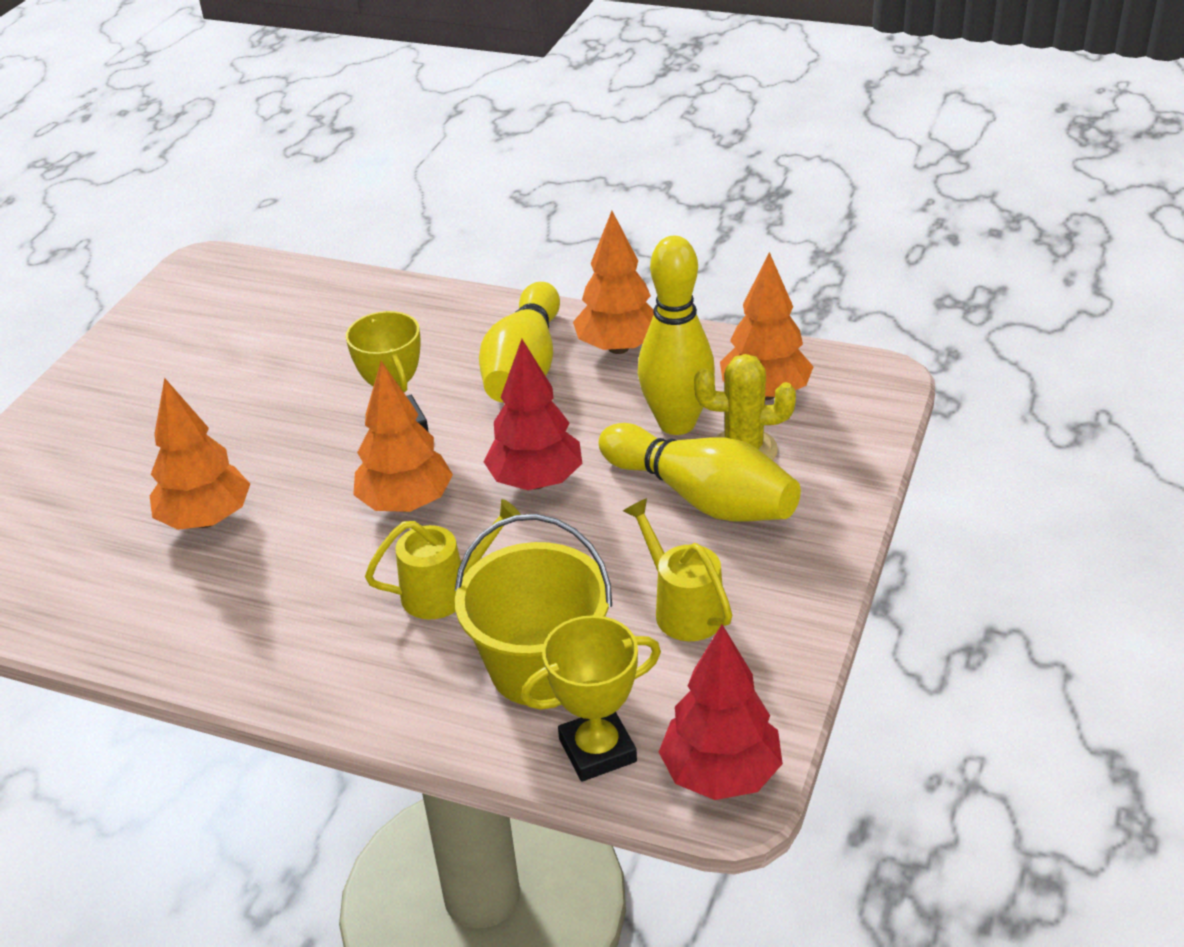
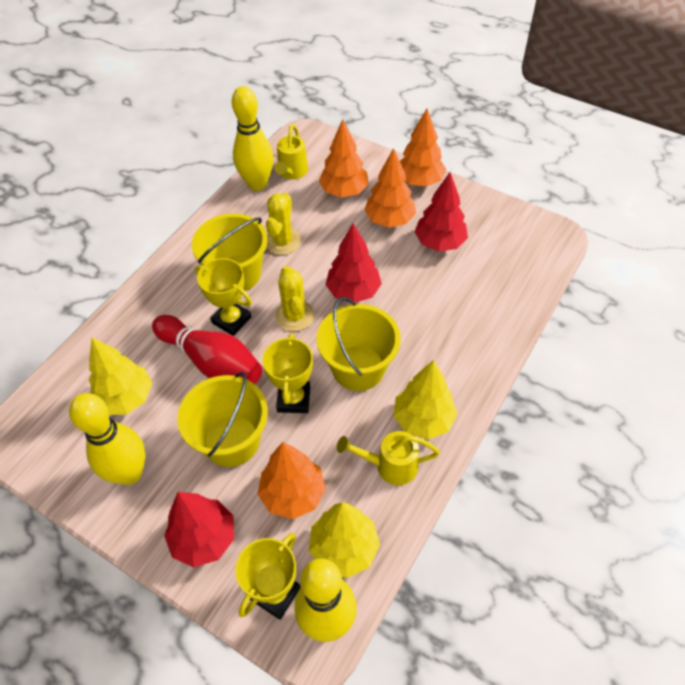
red bowling pin: 0 -> 1
red tree: 2 -> 3
yellow bucket: 1 -> 3
yellow cactus: 1 -> 2
yellow tree: 0 -> 3
yellow trophy: 2 -> 3

